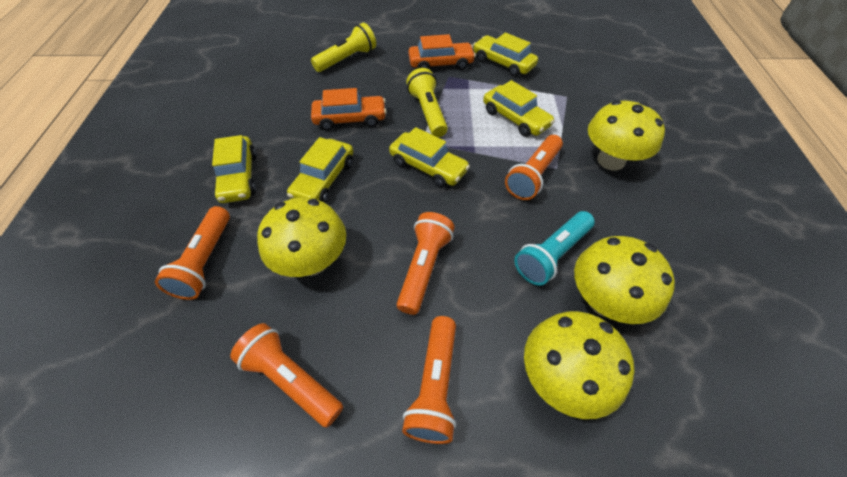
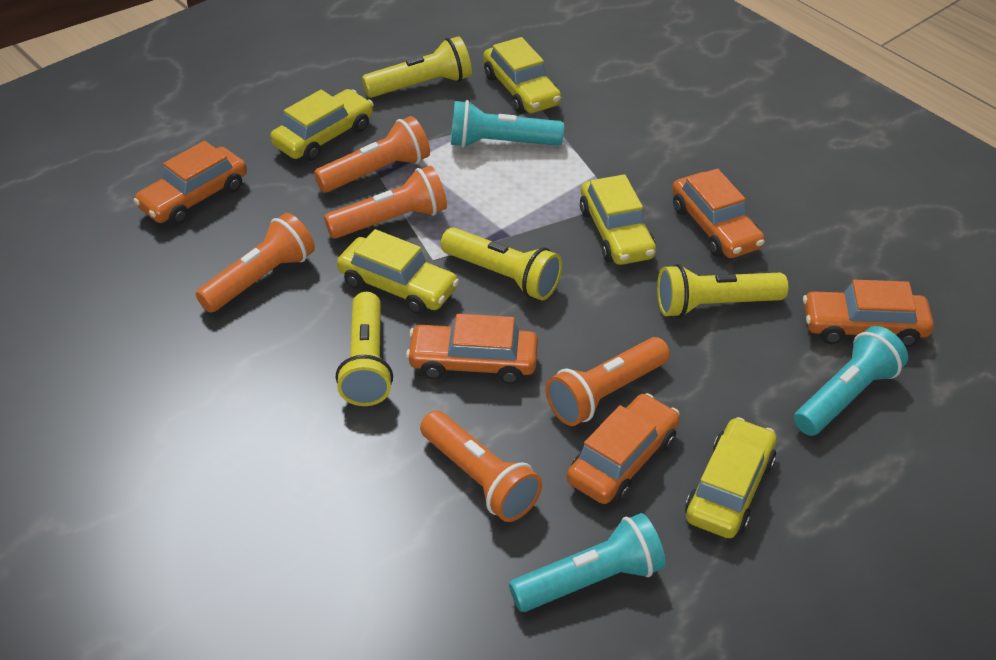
orange car: 2 -> 5
turquoise flashlight: 1 -> 3
yellow flashlight: 2 -> 4
yellow mushroom: 4 -> 0

